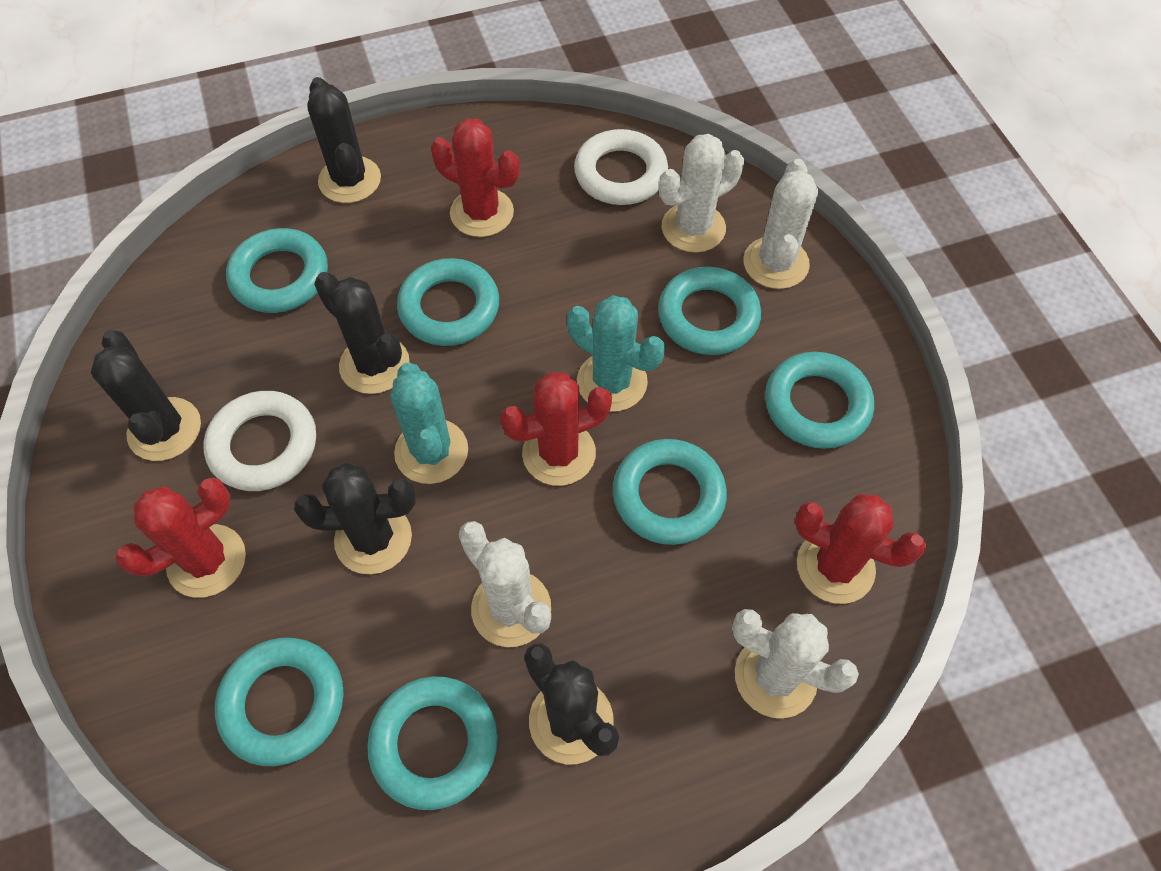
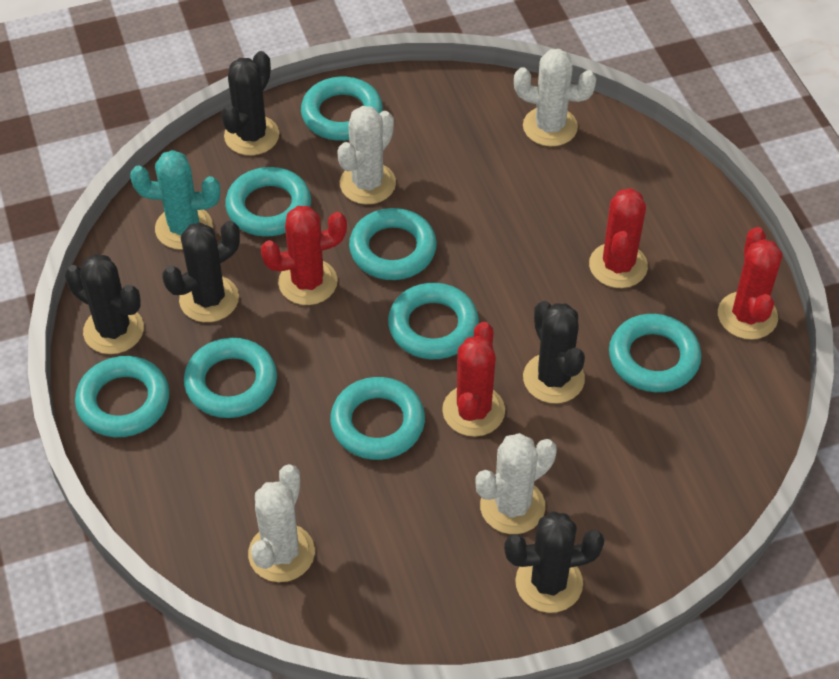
turquoise cactus: 2 -> 1
turquoise ring: 7 -> 8
white ring: 2 -> 0

